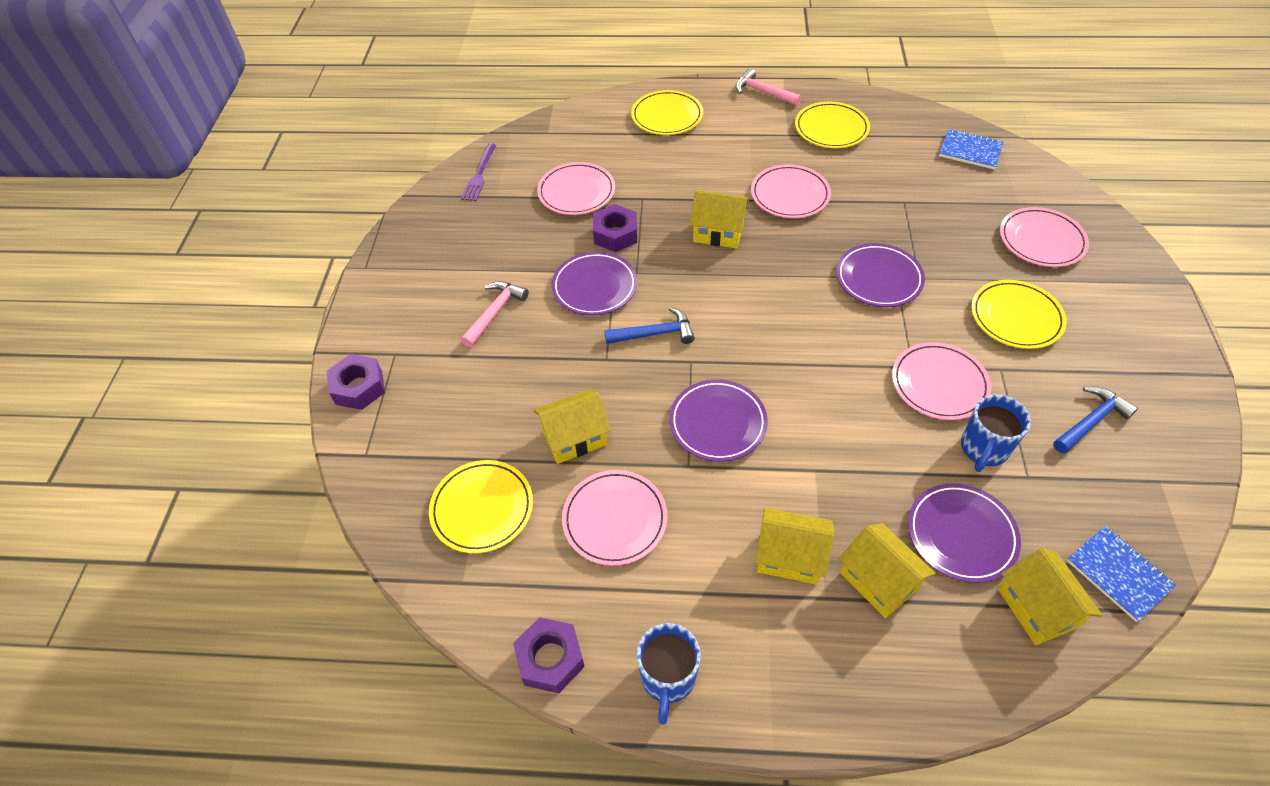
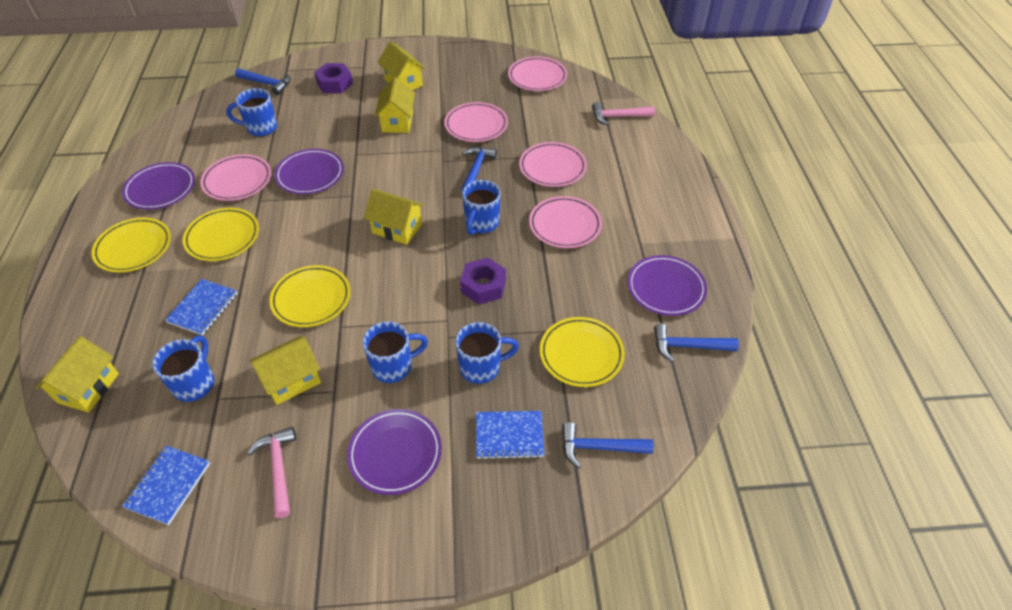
blue hammer: 2 -> 4
blue mug: 2 -> 5
blue notebook: 2 -> 3
purple fork: 1 -> 0
purple nut: 3 -> 2

